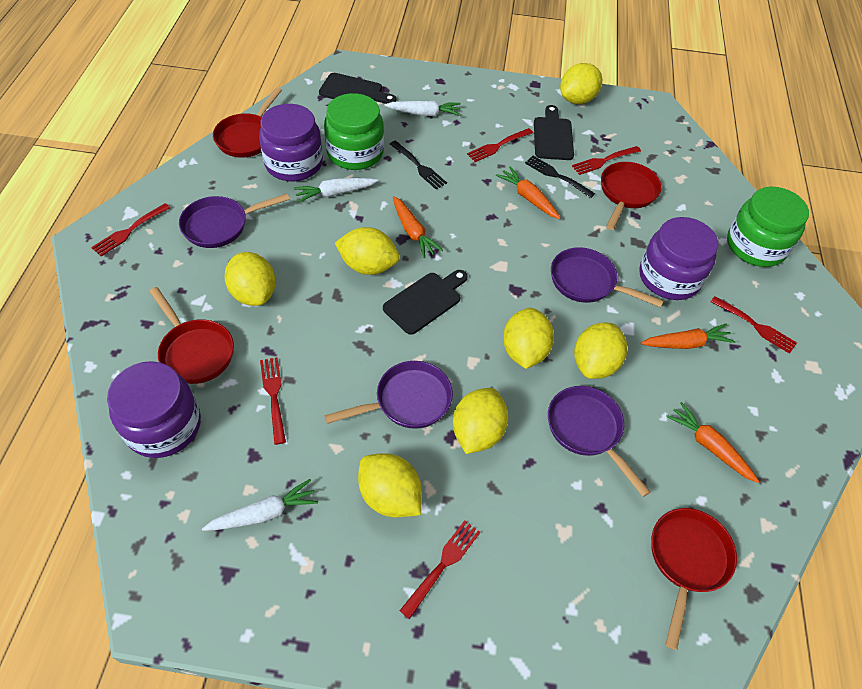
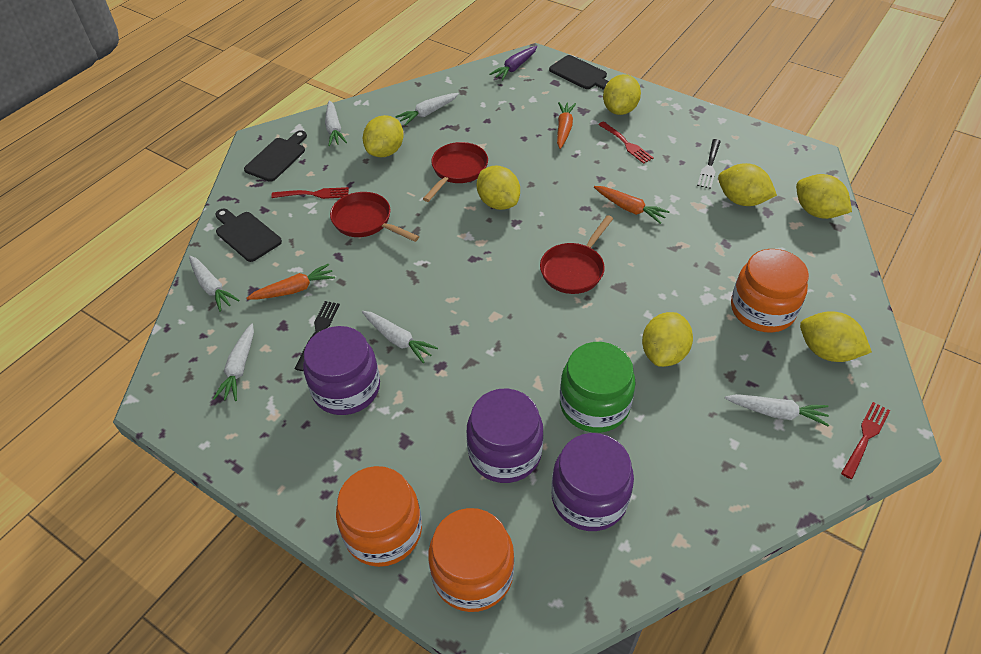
green jar: 2 -> 1
orange carrot: 4 -> 3
orange jar: 0 -> 3
purple carrot: 0 -> 1
purple pan: 4 -> 0
red fork: 6 -> 3
red pan: 4 -> 3
white carrot: 3 -> 6

